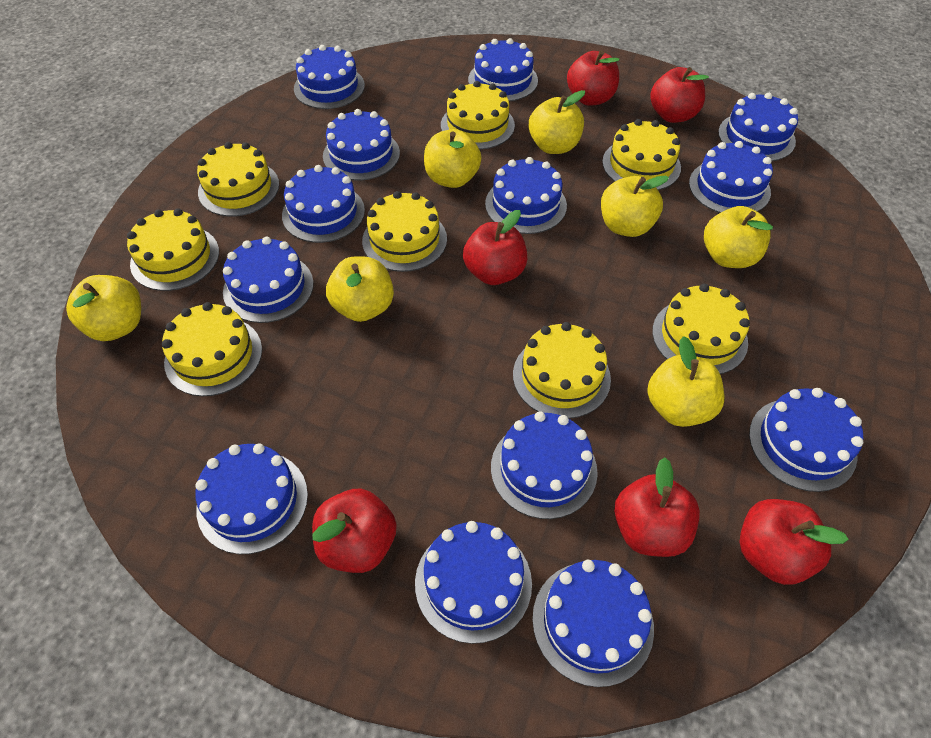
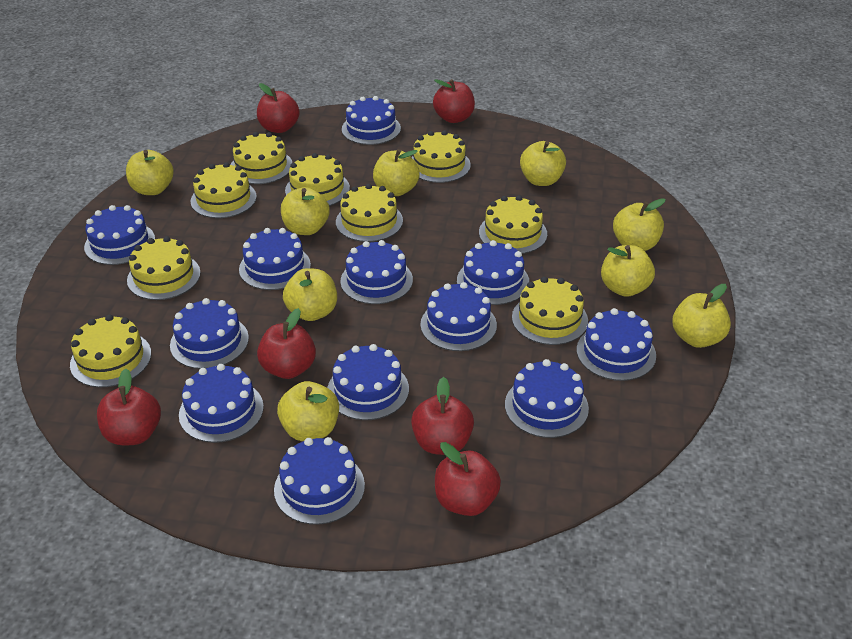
blue cake: 13 -> 12
yellow apple: 7 -> 9
yellow cake: 8 -> 9

